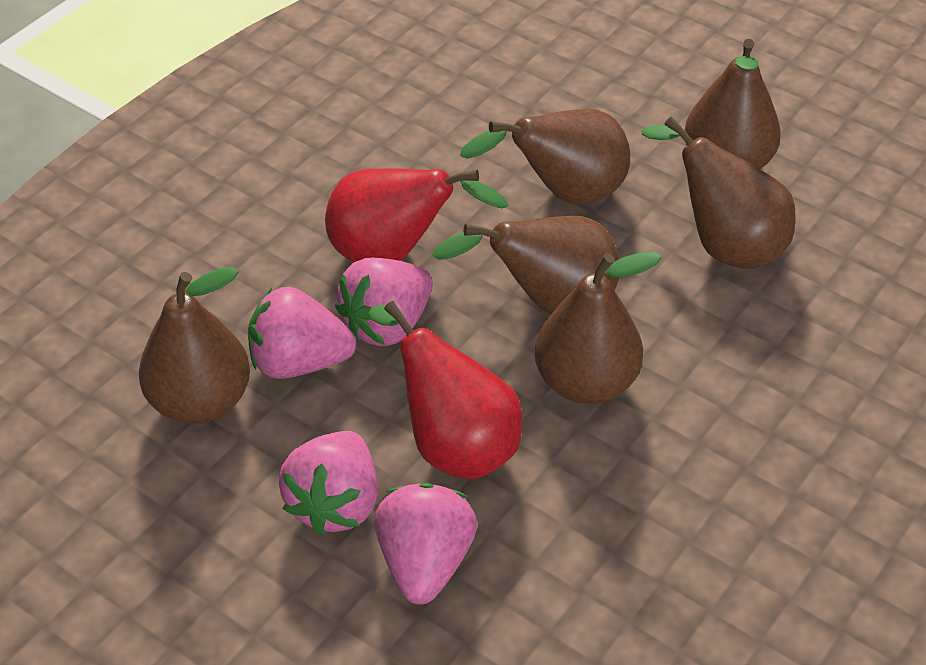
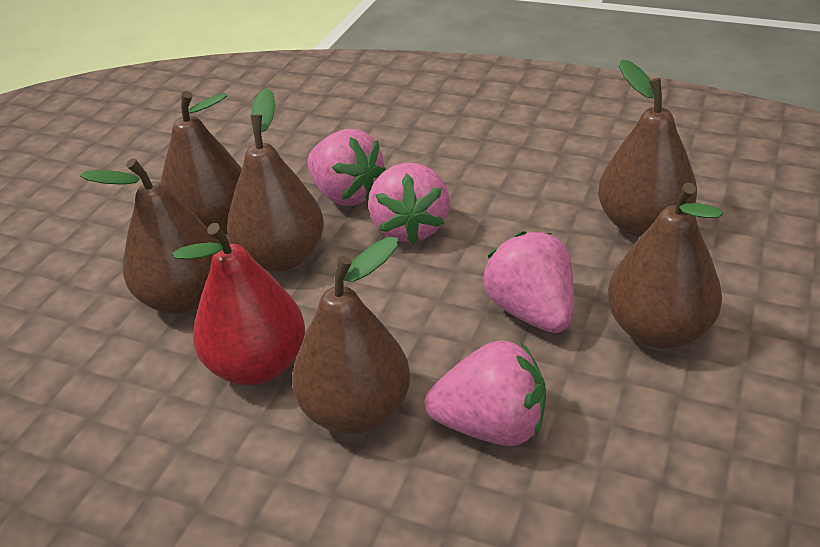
red pear: 2 -> 1

